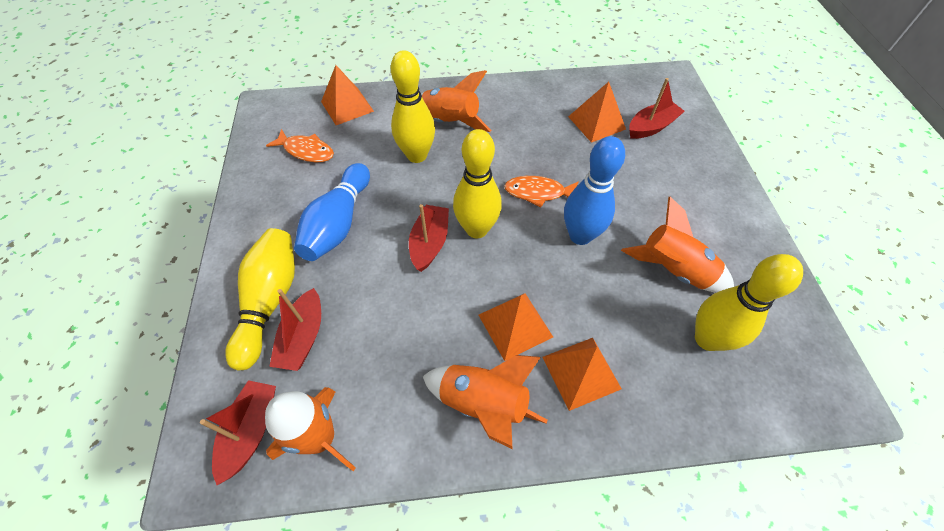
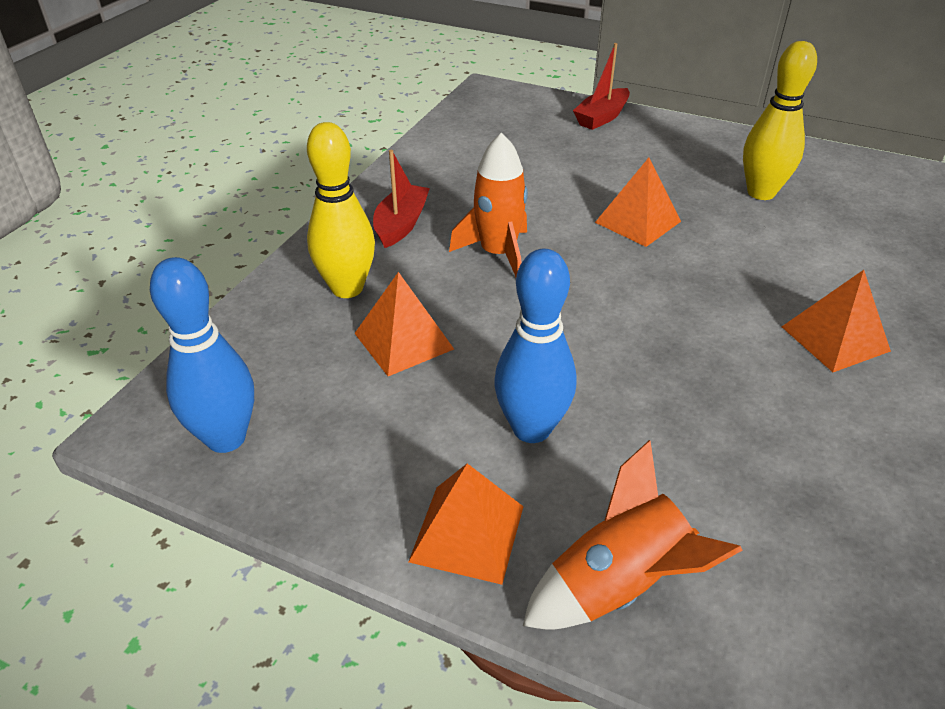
orange fish: 2 -> 0
orange rocket: 4 -> 2
red boat: 4 -> 2
yellow bowling pin: 4 -> 2

